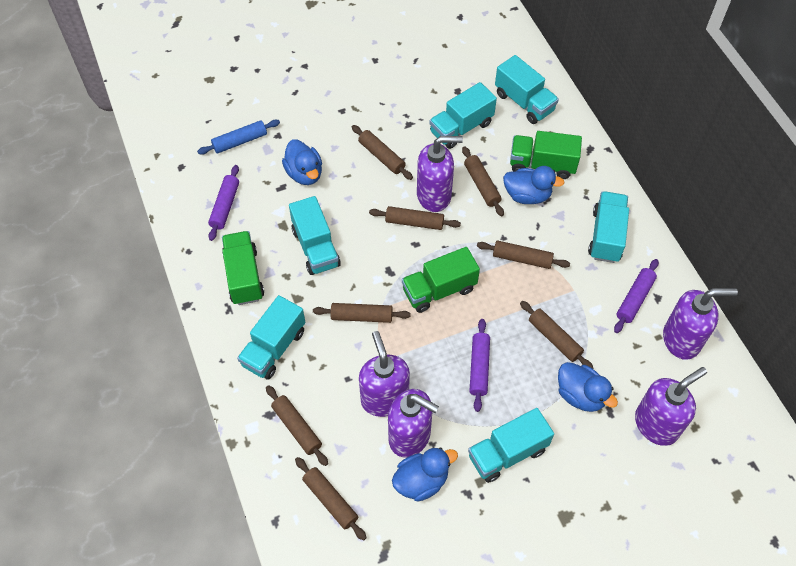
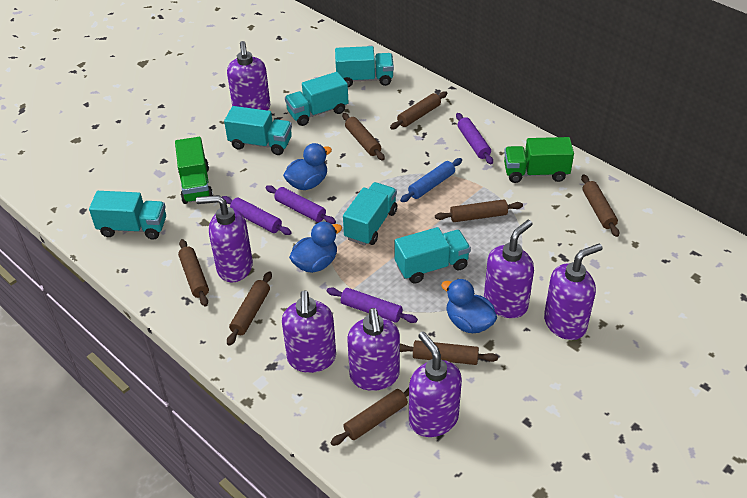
blue duck: 4 -> 3
green truck: 3 -> 2
purple rolling pin: 3 -> 4
purple soap dispenser: 5 -> 7

